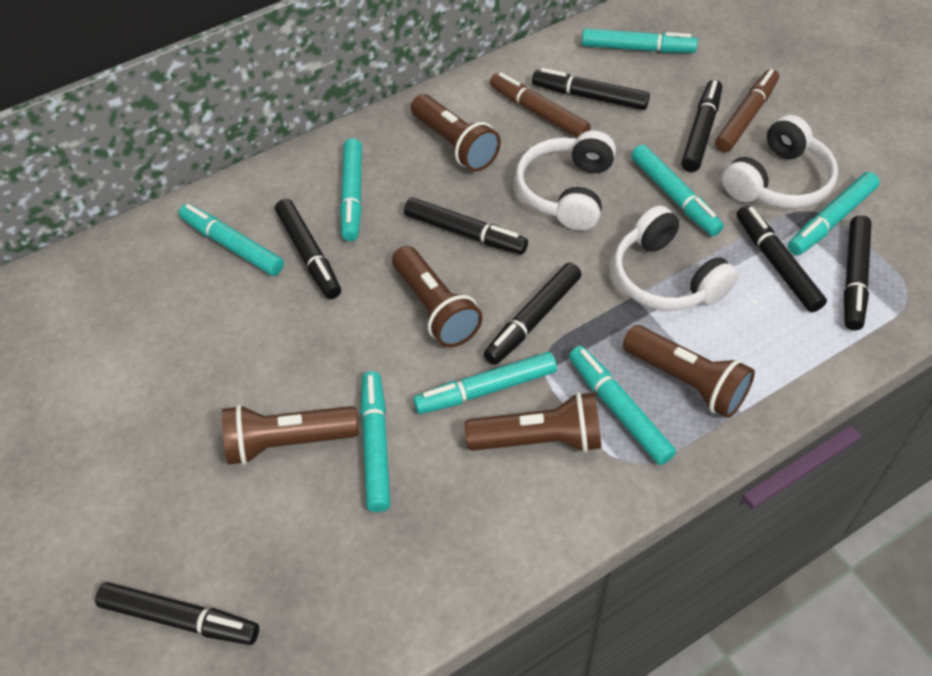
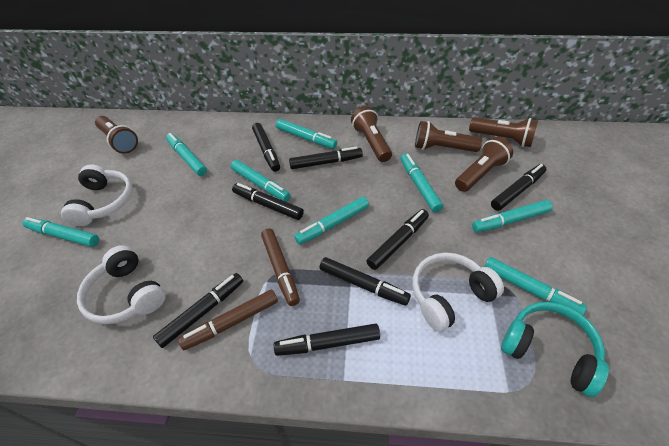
turquoise headphones: 0 -> 1

